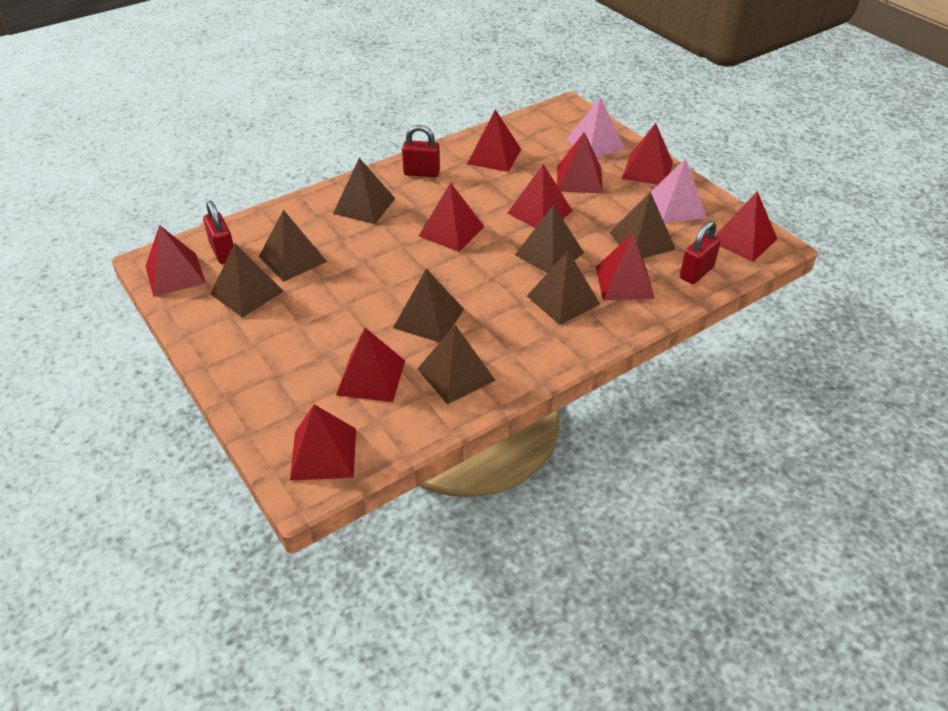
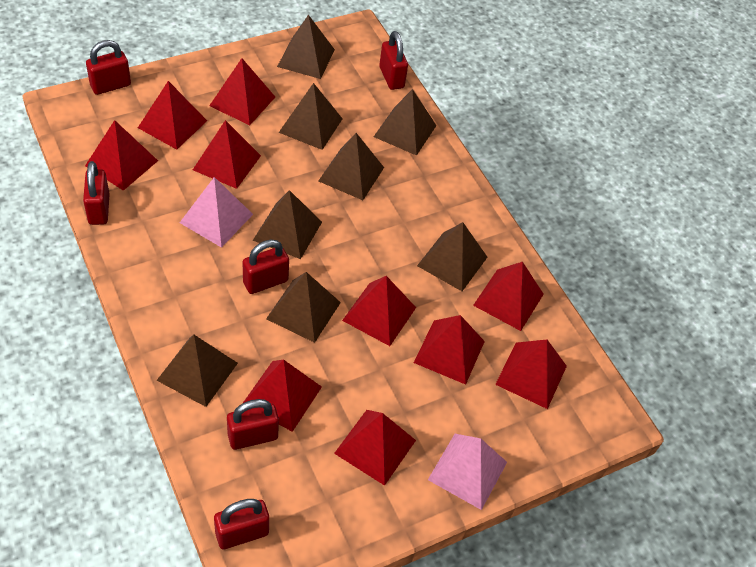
red padlock: 3 -> 6

